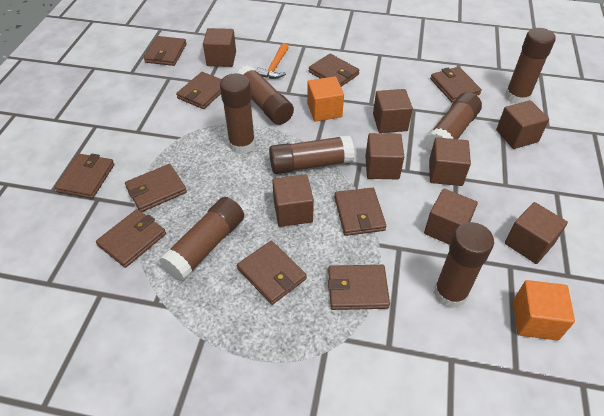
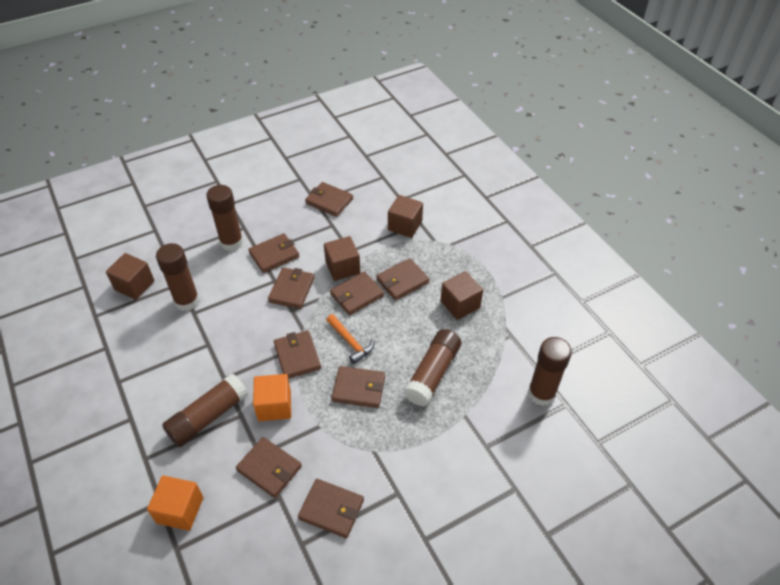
brown cube: 8 -> 4
brown glue stick: 7 -> 5
brown wallet: 10 -> 9

